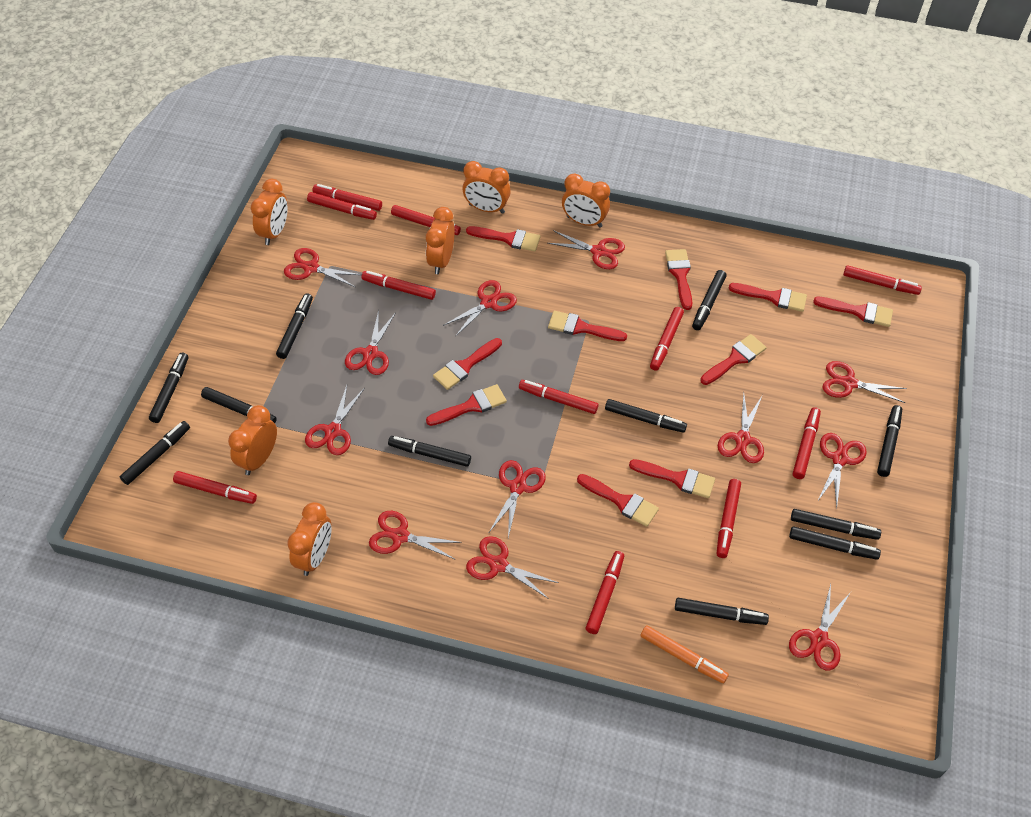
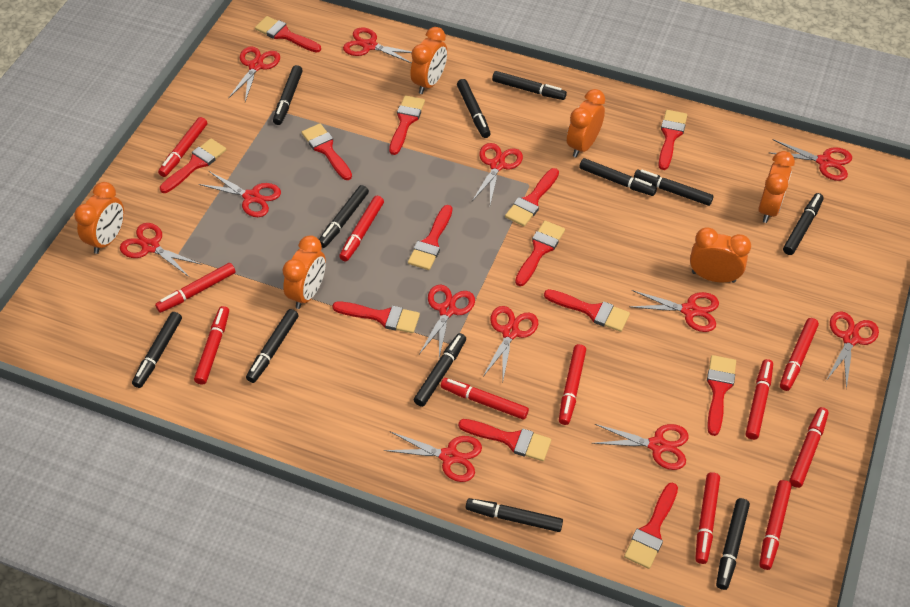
black marker: 11 -> 12
orange marker: 1 -> 0
red brush: 10 -> 13

